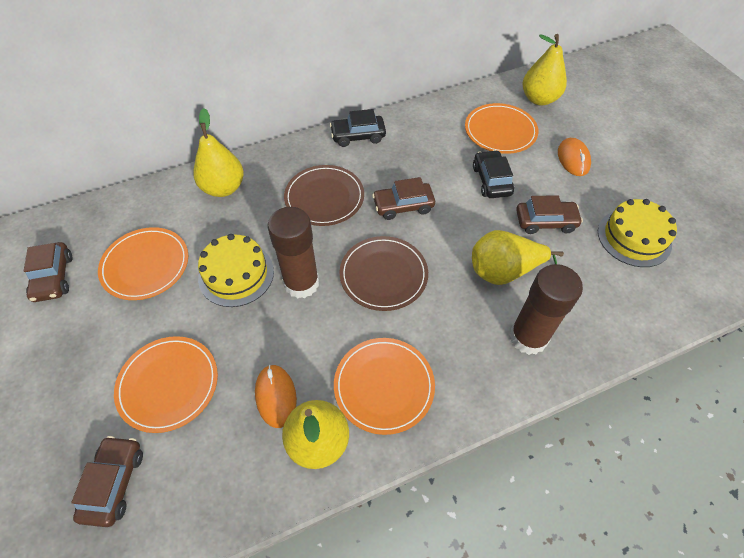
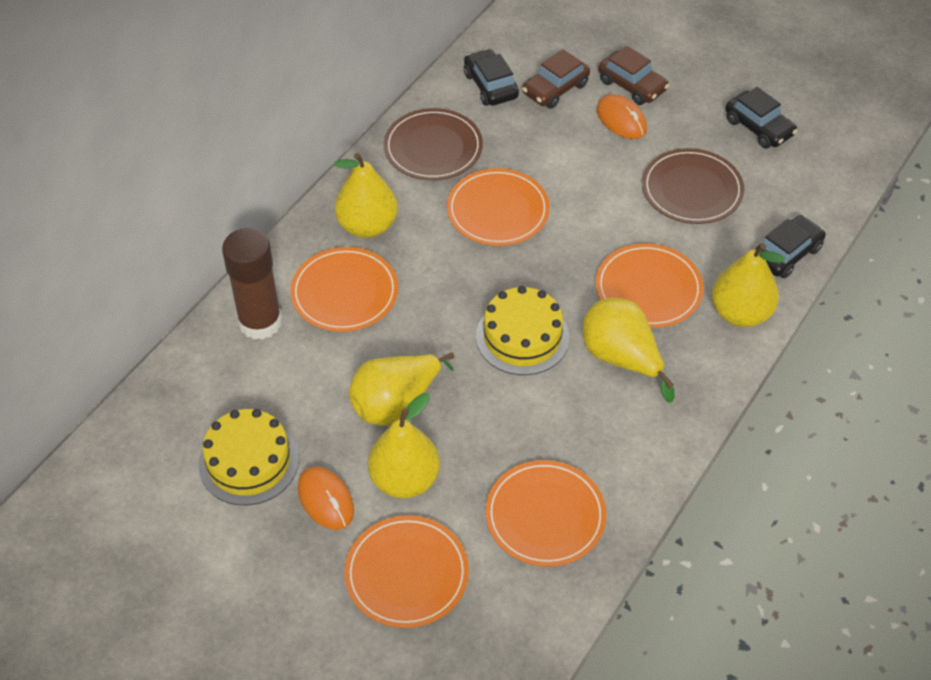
black car: 2 -> 3
brown car: 4 -> 2
brown glue stick: 2 -> 1
orange plate: 4 -> 5
yellow pear: 4 -> 5

